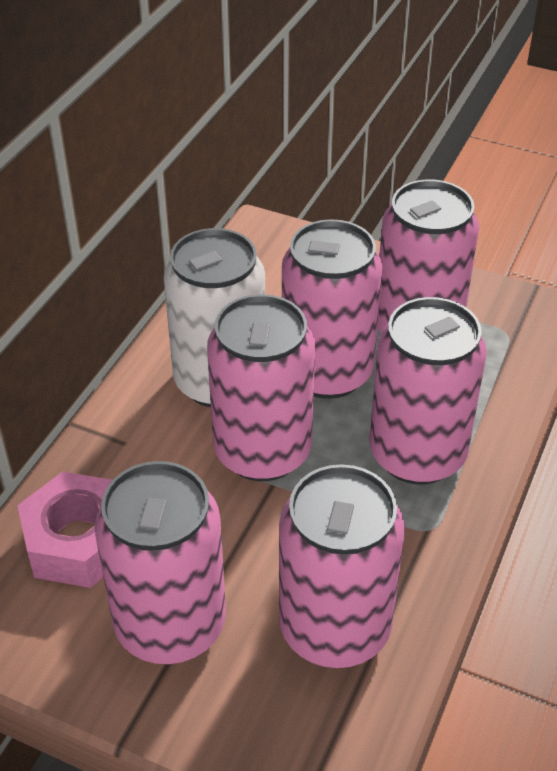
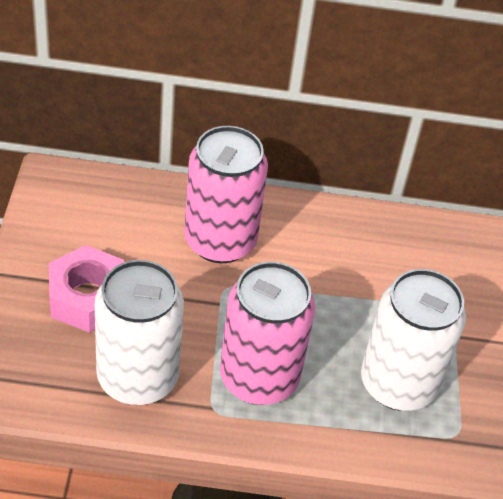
pink can: 6 -> 2
white can: 1 -> 2

